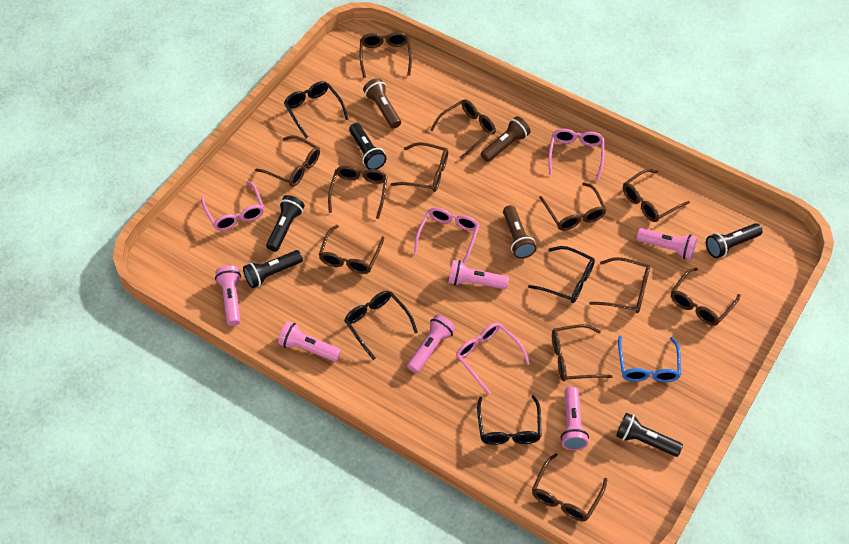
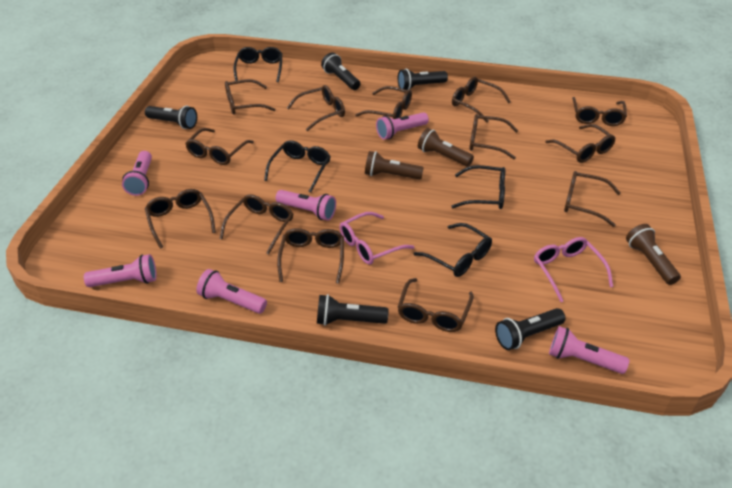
blue glasses: 1 -> 0
brown glasses: 12 -> 13
pink glasses: 4 -> 2

